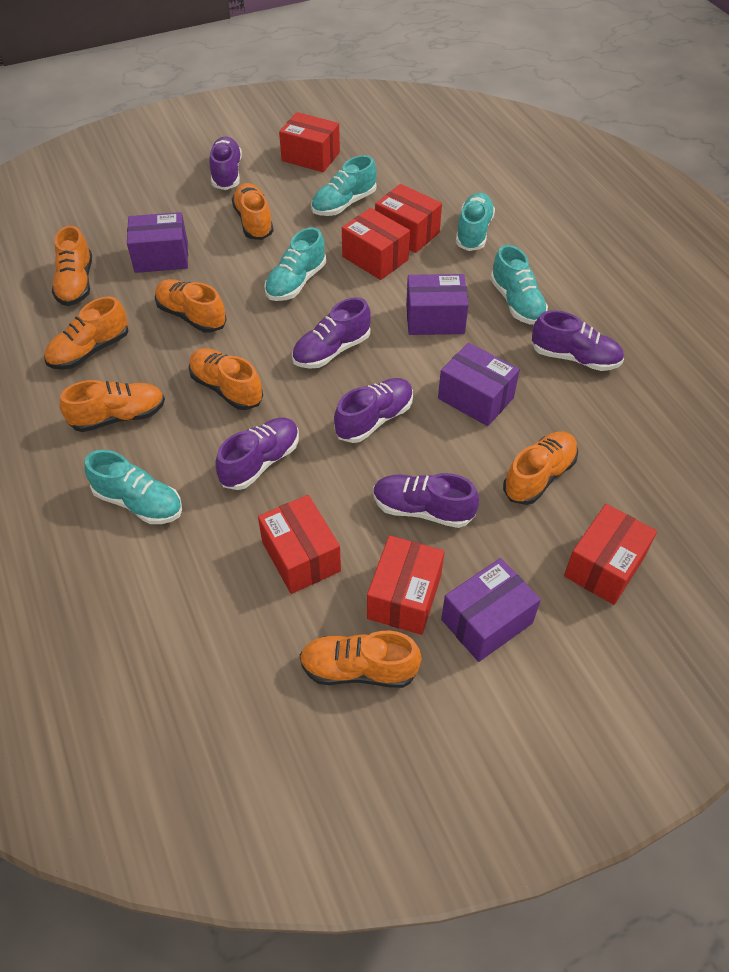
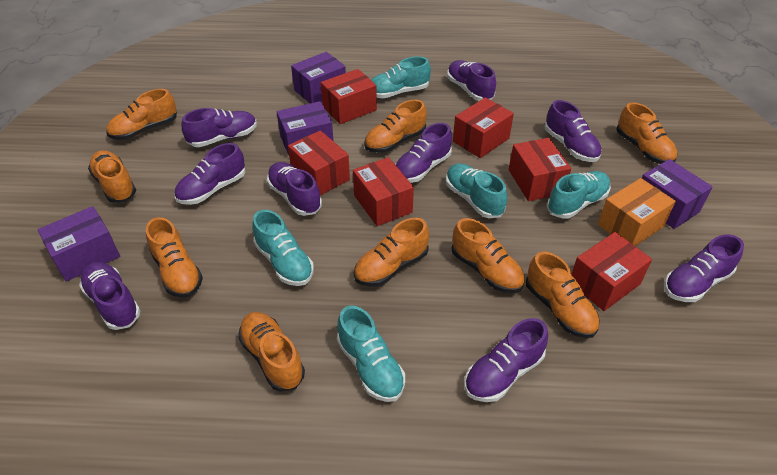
orange box: 0 -> 1
orange shoe: 8 -> 9
purple shoe: 6 -> 9

